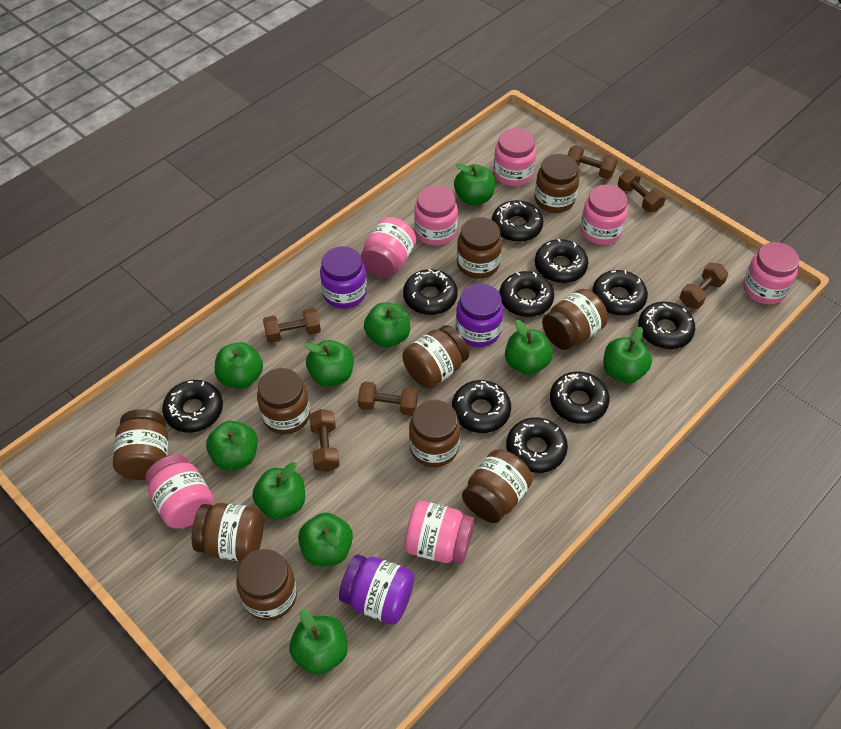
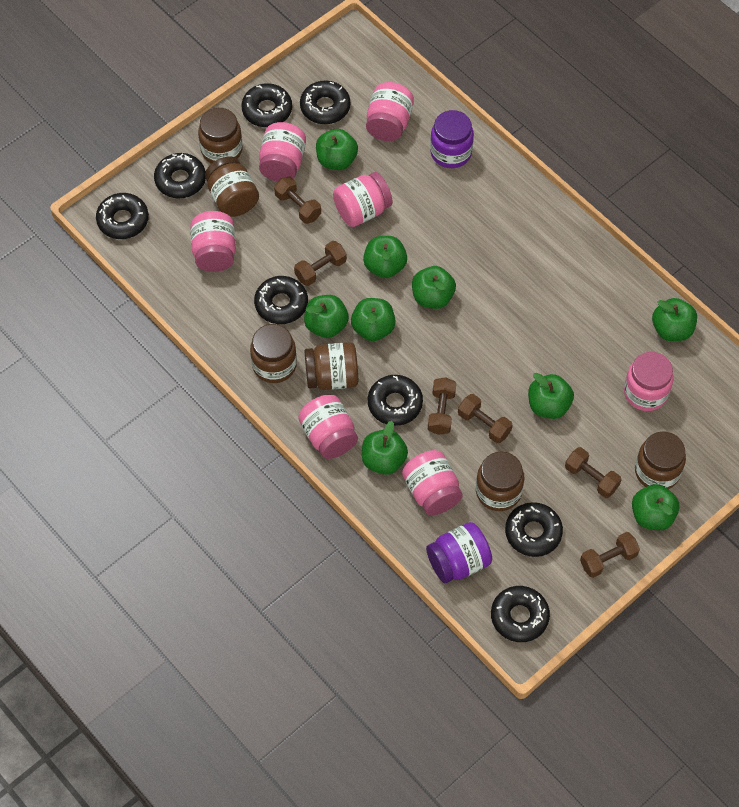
black donut: 10 -> 8
brown jar: 10 -> 6
green apple: 10 -> 9
purple jar: 3 -> 2

